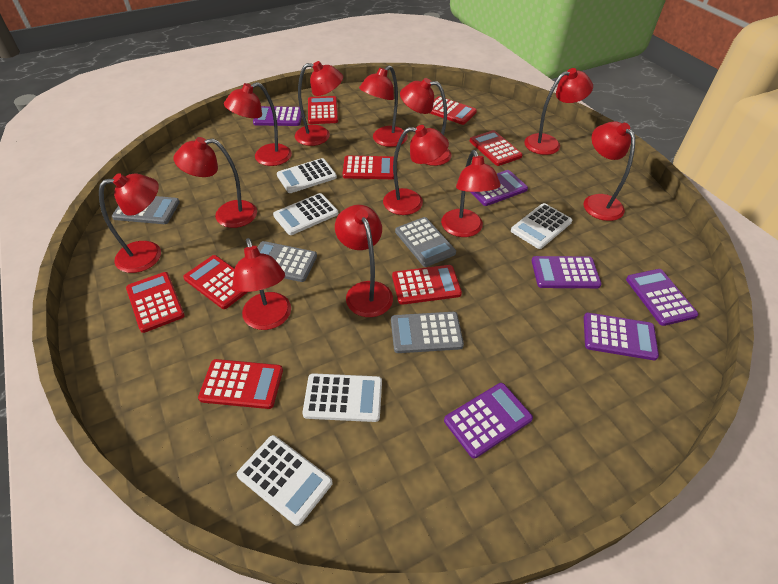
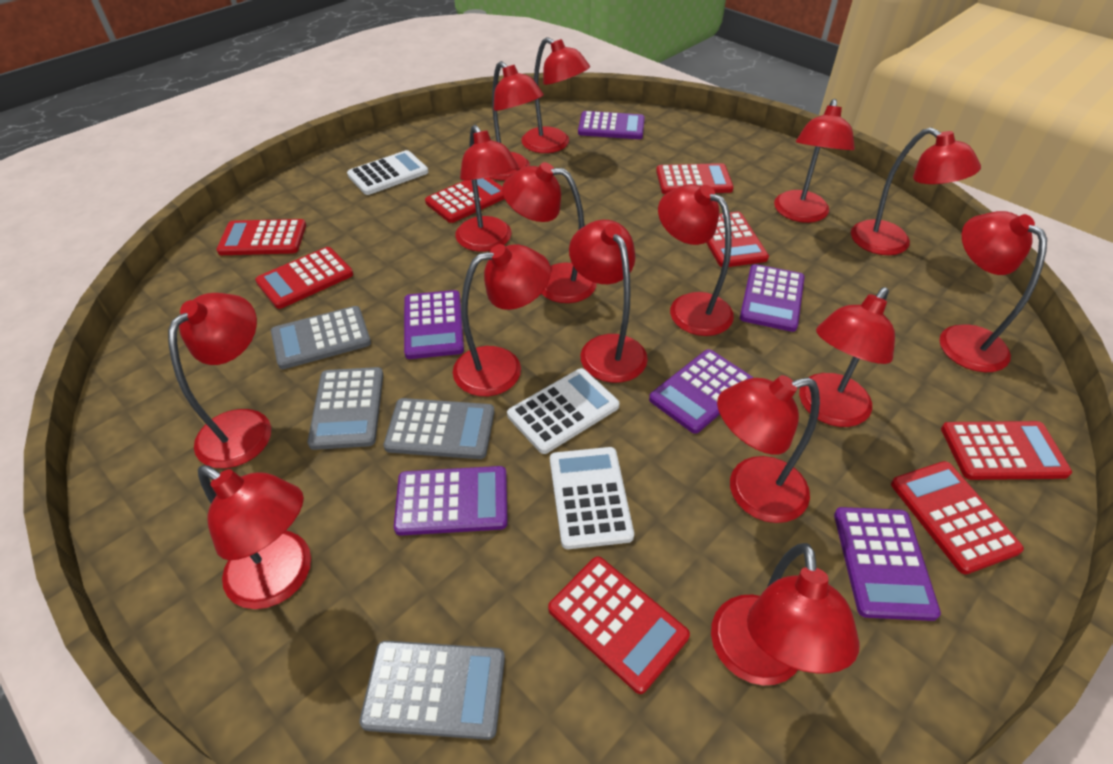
red lamp: 12 -> 15
white calculator: 5 -> 3

